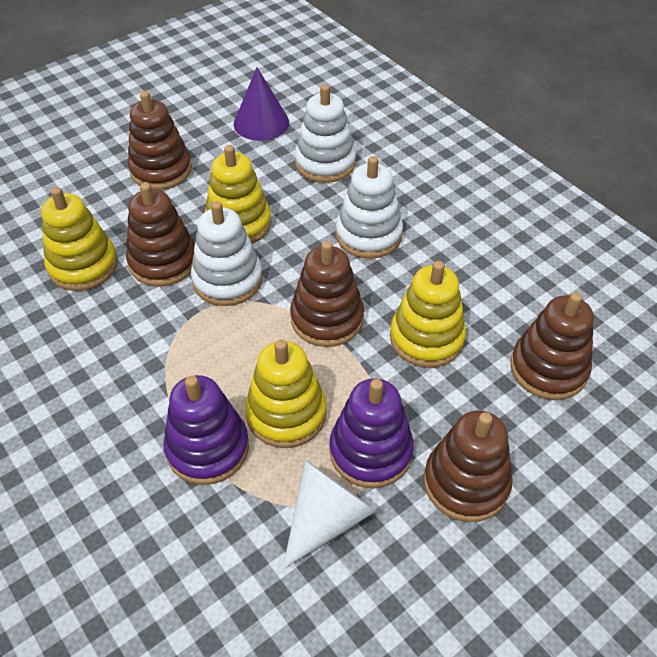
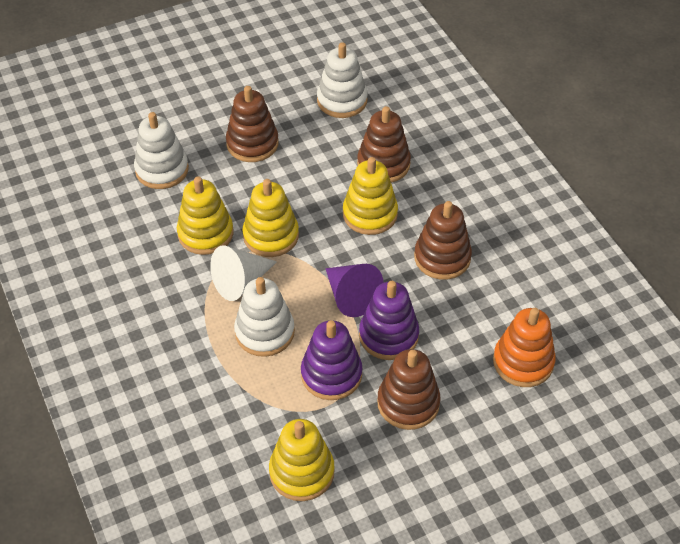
brown stacking toy: 5 -> 4
orange stacking toy: 0 -> 1

